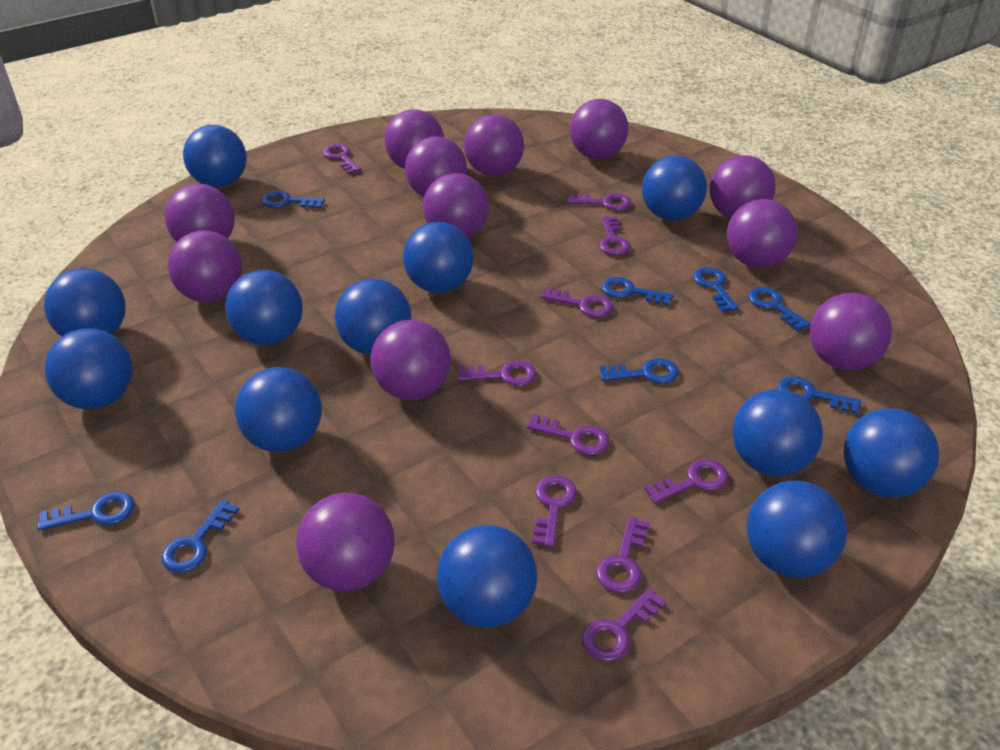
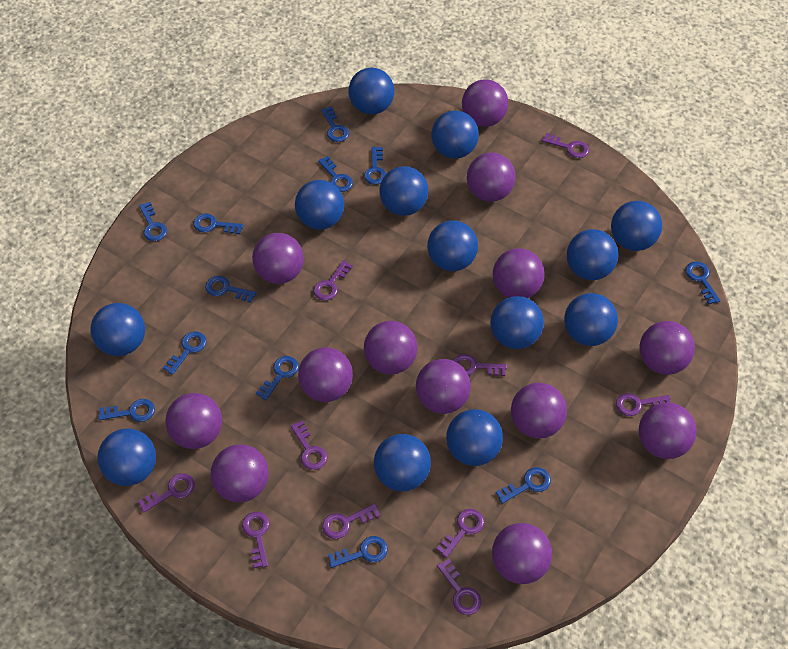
blue ball: 12 -> 13
blue key: 8 -> 12
purple ball: 12 -> 13

